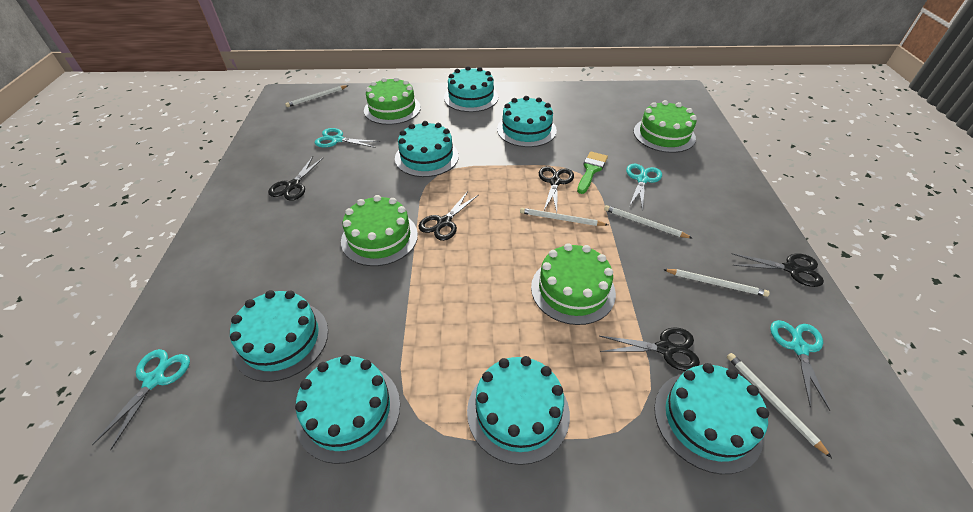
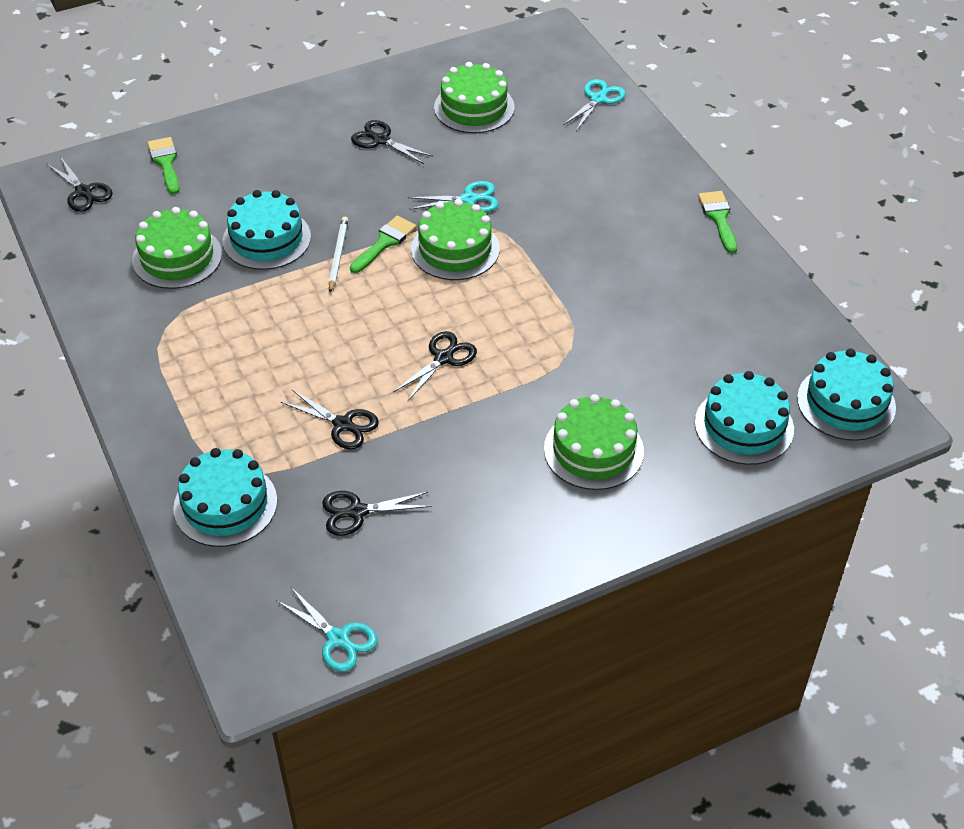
green brush: 1 -> 3
turquoise cake: 7 -> 4
turquoise scissors: 4 -> 3
white pencil: 5 -> 1

